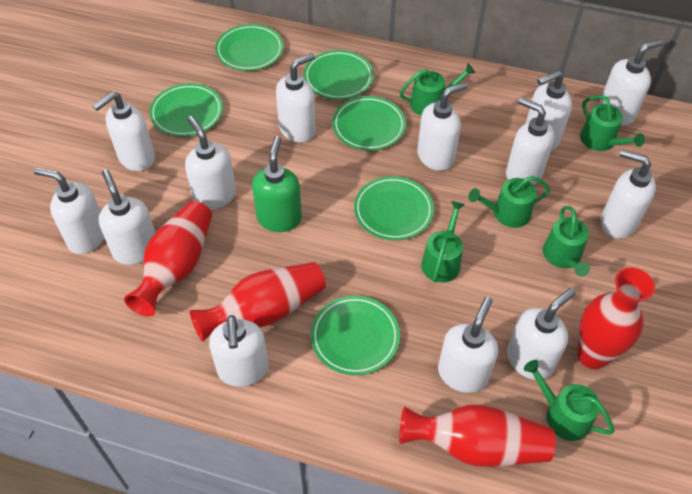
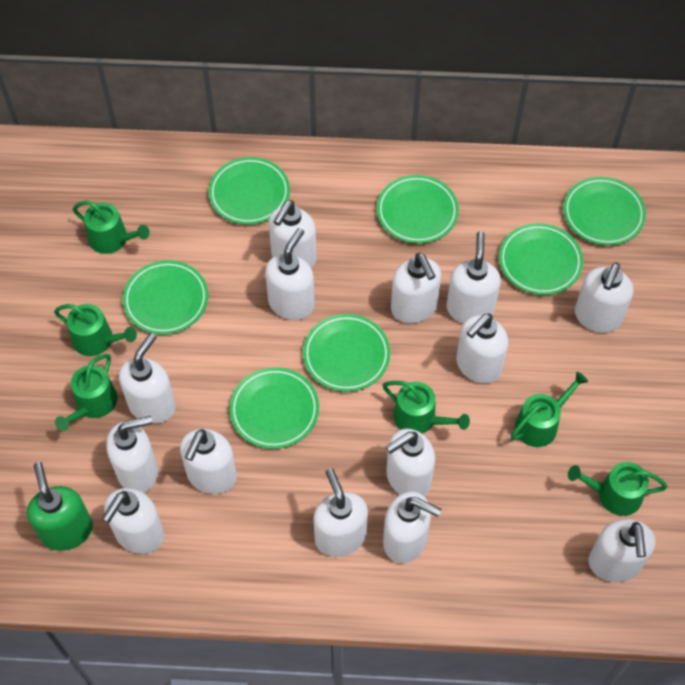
green plate: 6 -> 7
red vase: 4 -> 0
white soap dispenser: 13 -> 14

